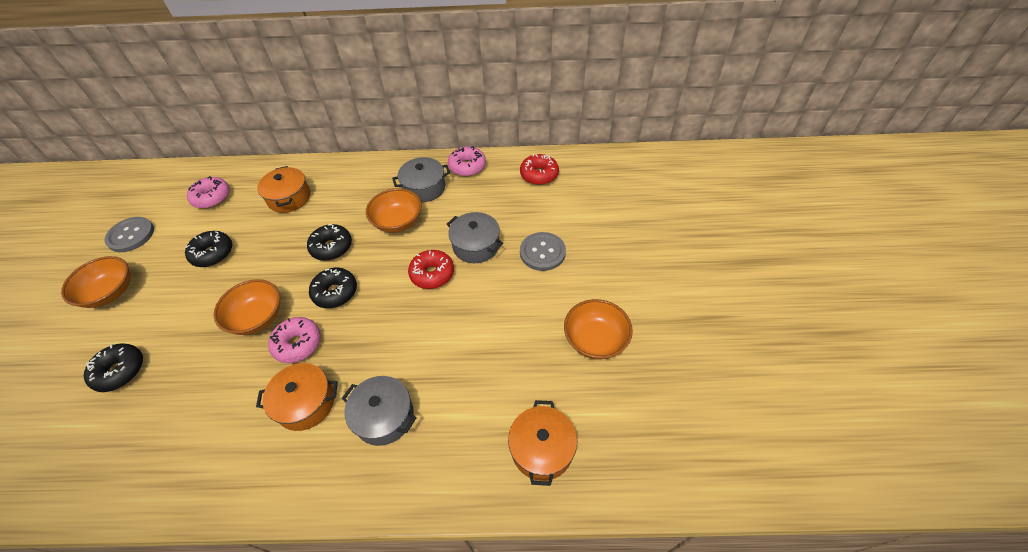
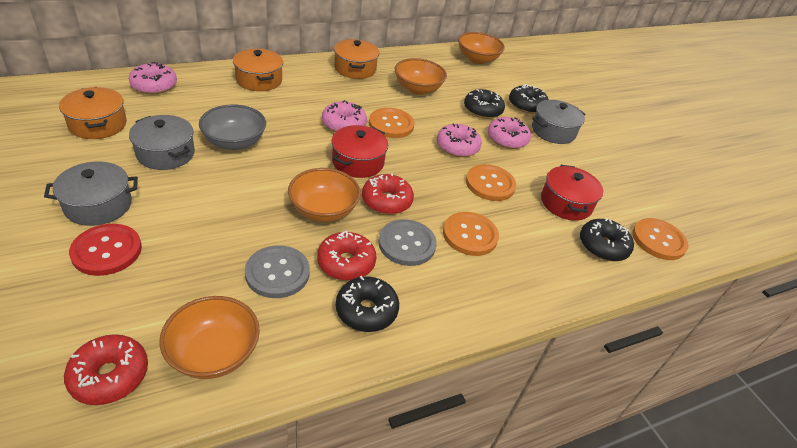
grey bowl: 0 -> 1
orange button: 0 -> 4
pink donut: 3 -> 4
red button: 0 -> 1
red donut: 2 -> 3
red pot: 0 -> 2

